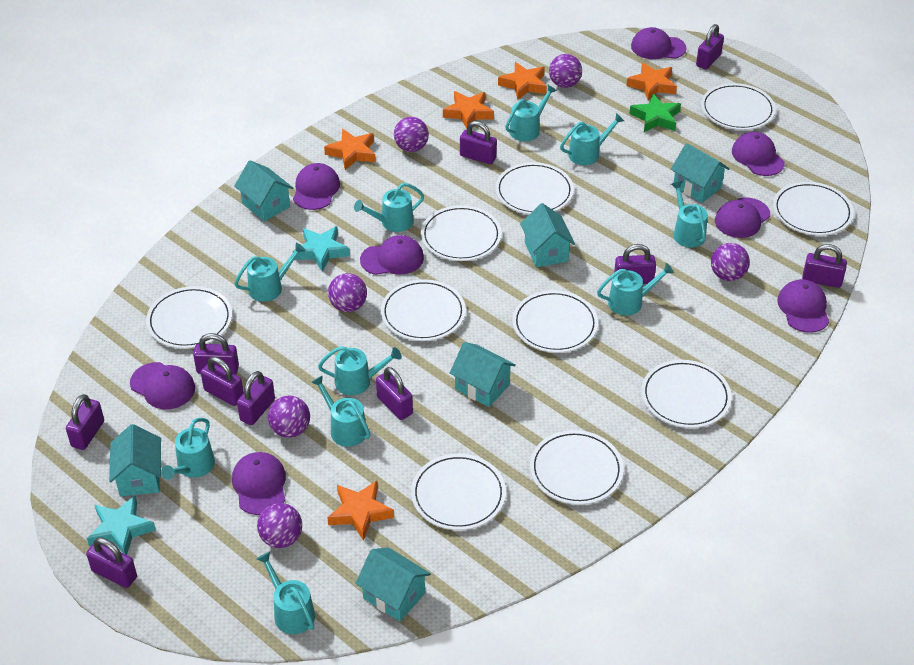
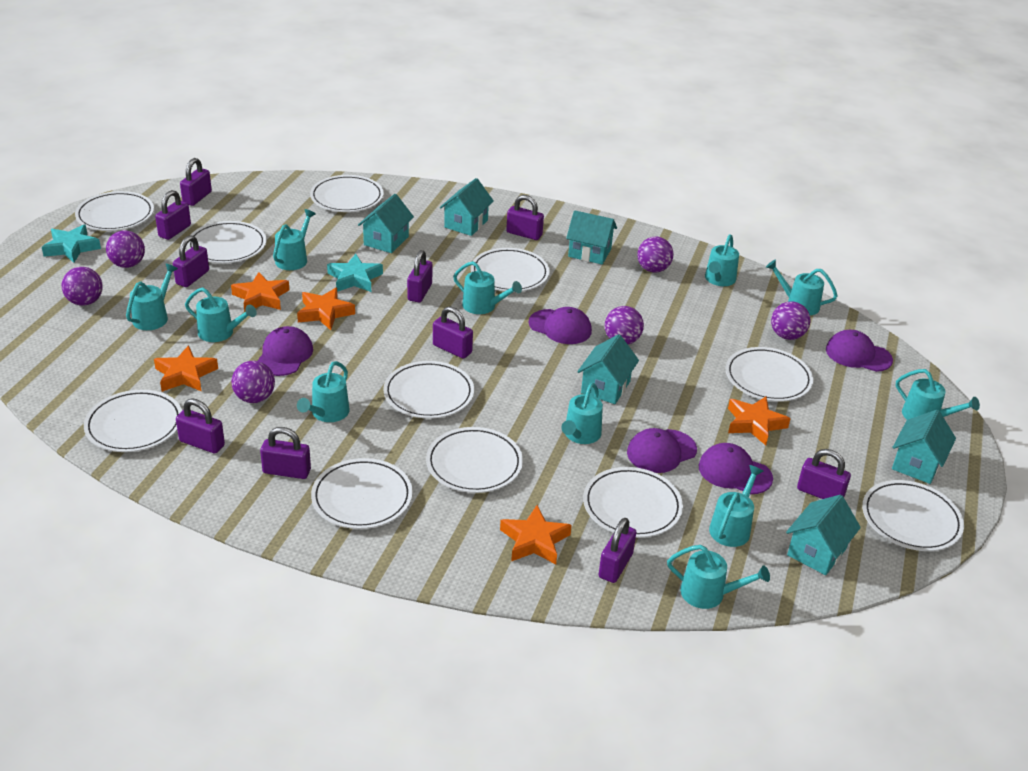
green star: 1 -> 0
purple cap: 8 -> 5
turquoise watering can: 10 -> 11
white plate: 10 -> 11

